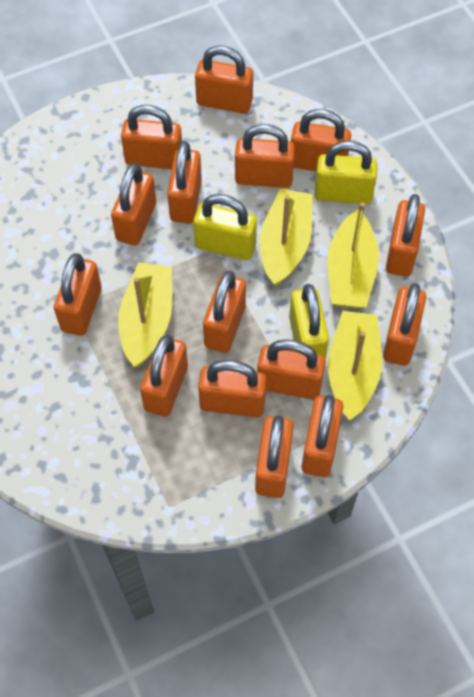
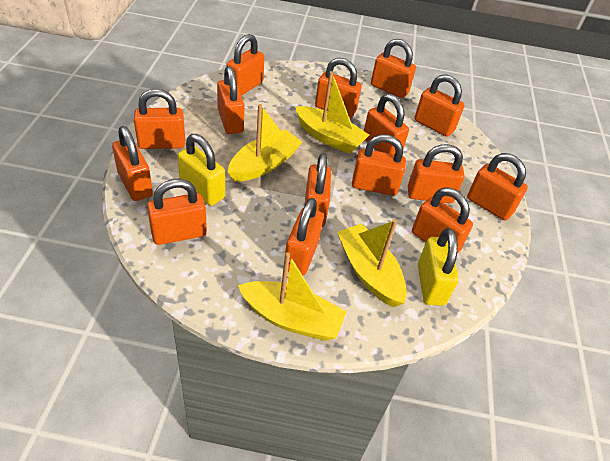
yellow padlock: 3 -> 2

